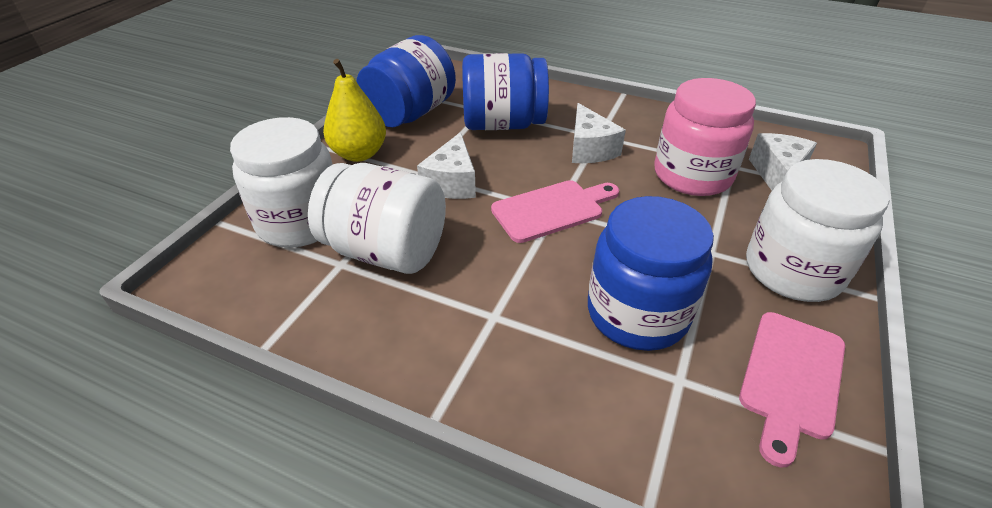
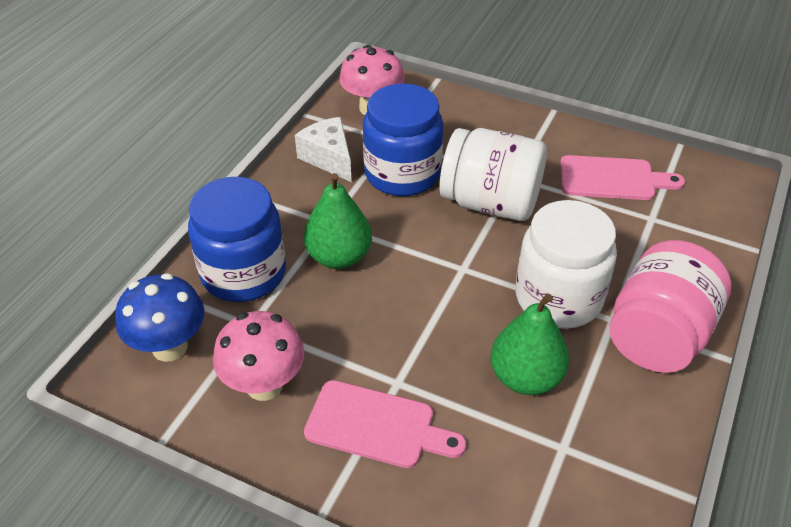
blue jar: 3 -> 2
blue mushroom: 0 -> 1
green pear: 0 -> 2
pink mushroom: 0 -> 2
white cheese: 3 -> 1
white jar: 3 -> 2
yellow pear: 1 -> 0

